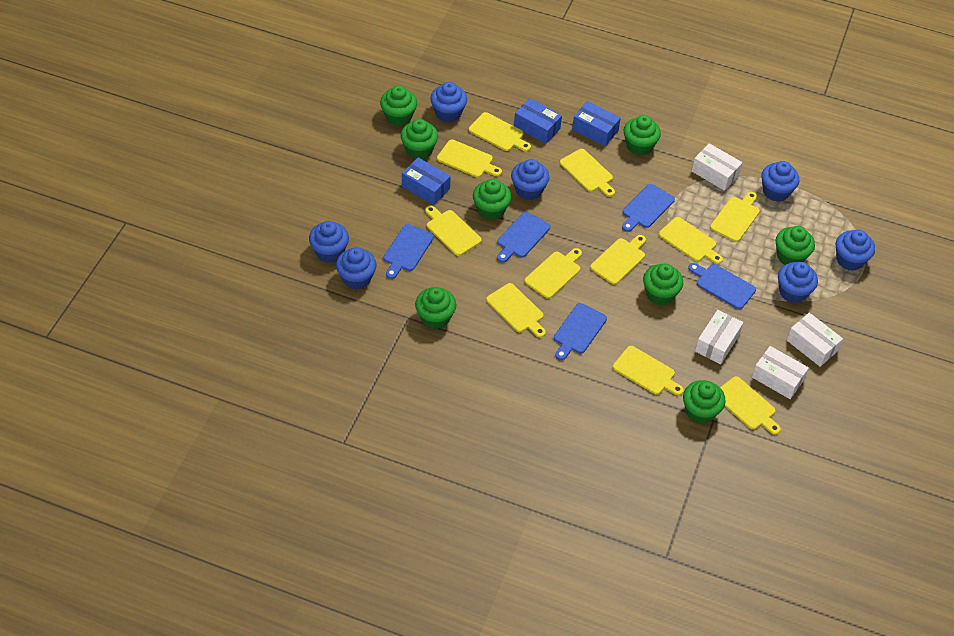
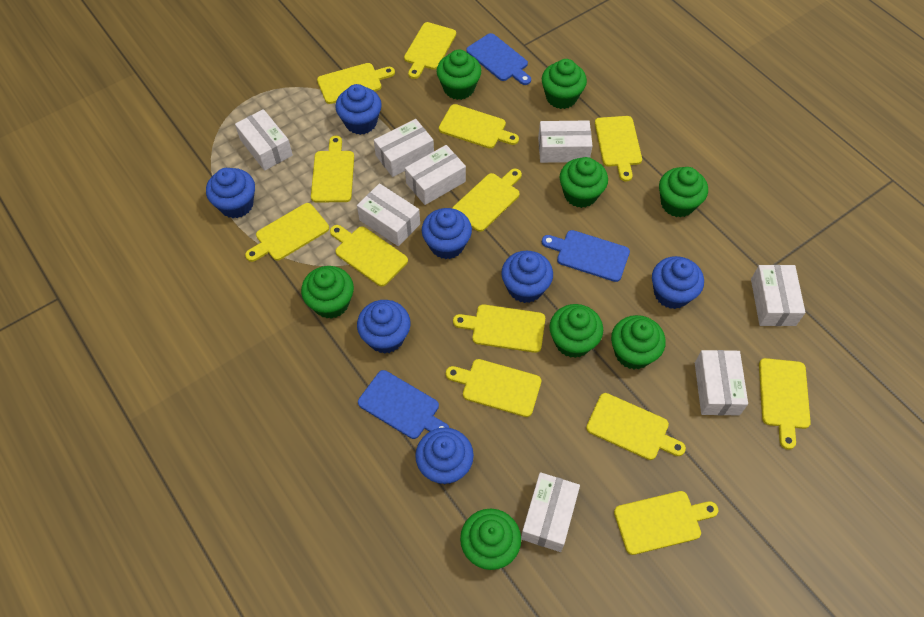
blue box: 3 -> 0
blue cutting board: 5 -> 3
white box: 4 -> 8
yellow cutting board: 11 -> 13

